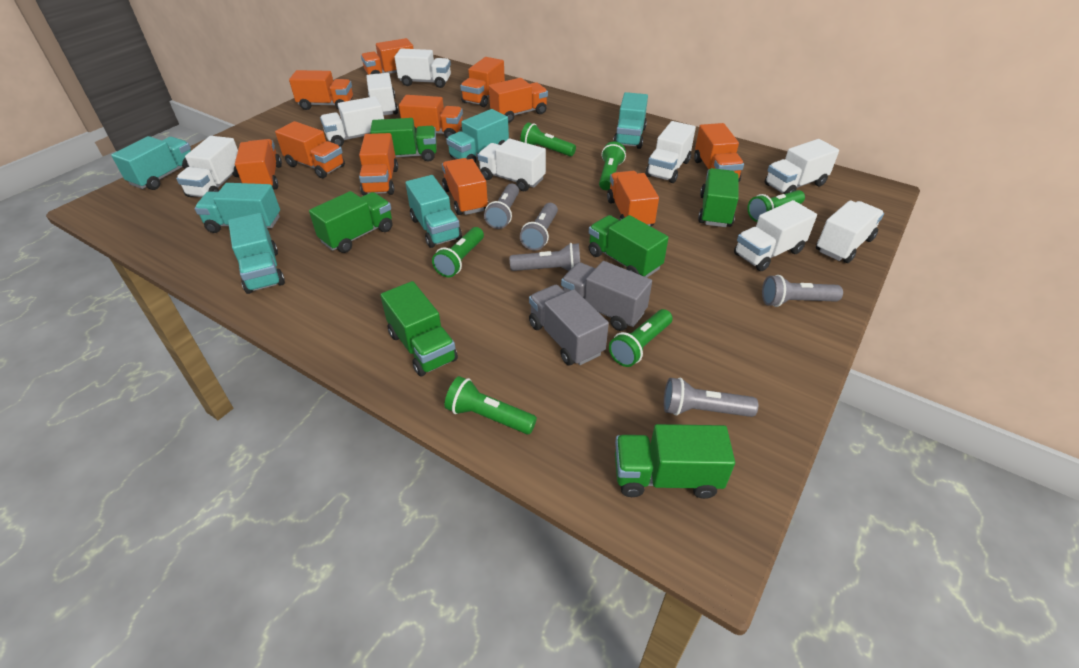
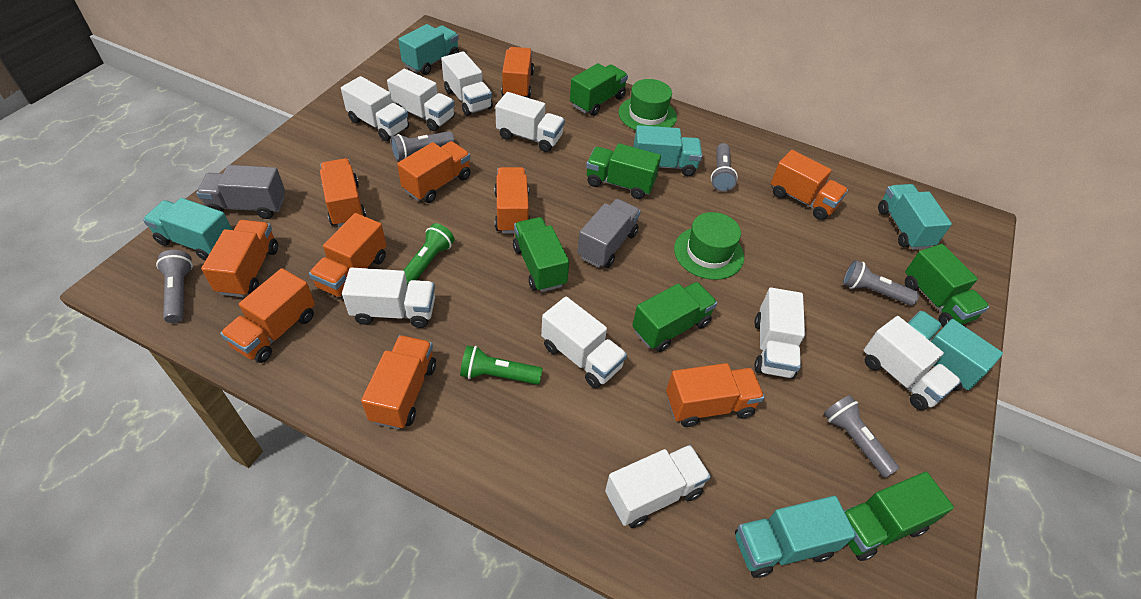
green flashlight: 6 -> 2
green hat: 0 -> 2
orange truck: 11 -> 10

